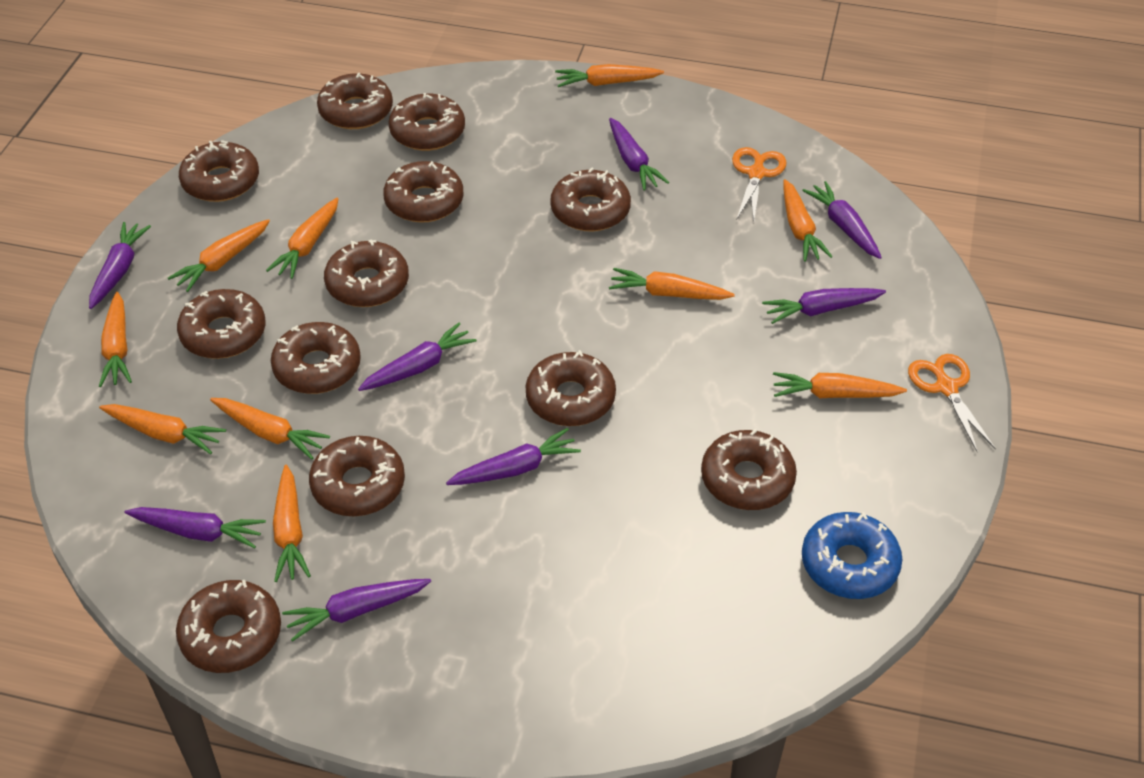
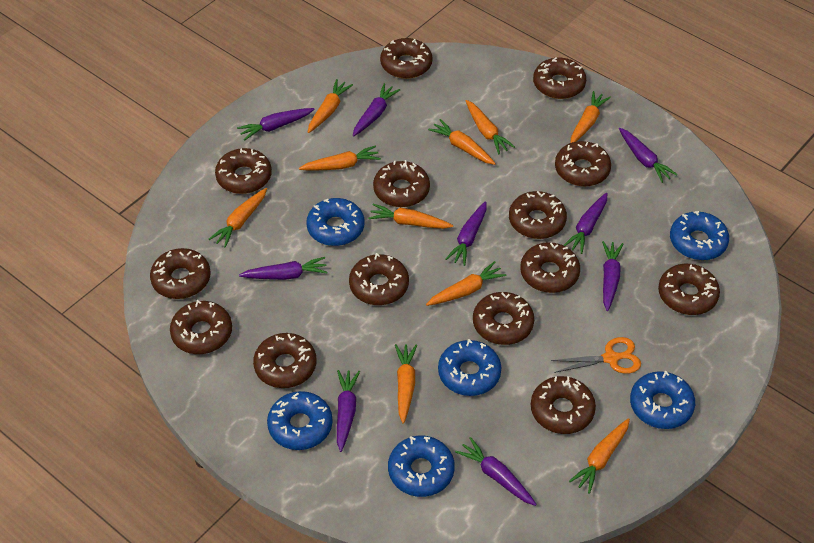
blue donut: 1 -> 6
brown donut: 12 -> 14
orange scissors: 2 -> 1
purple carrot: 8 -> 9

